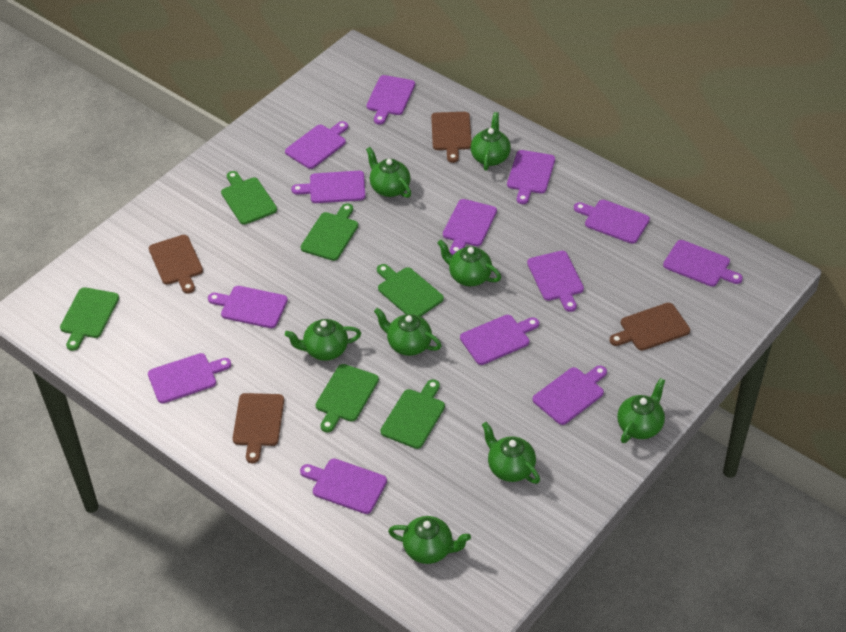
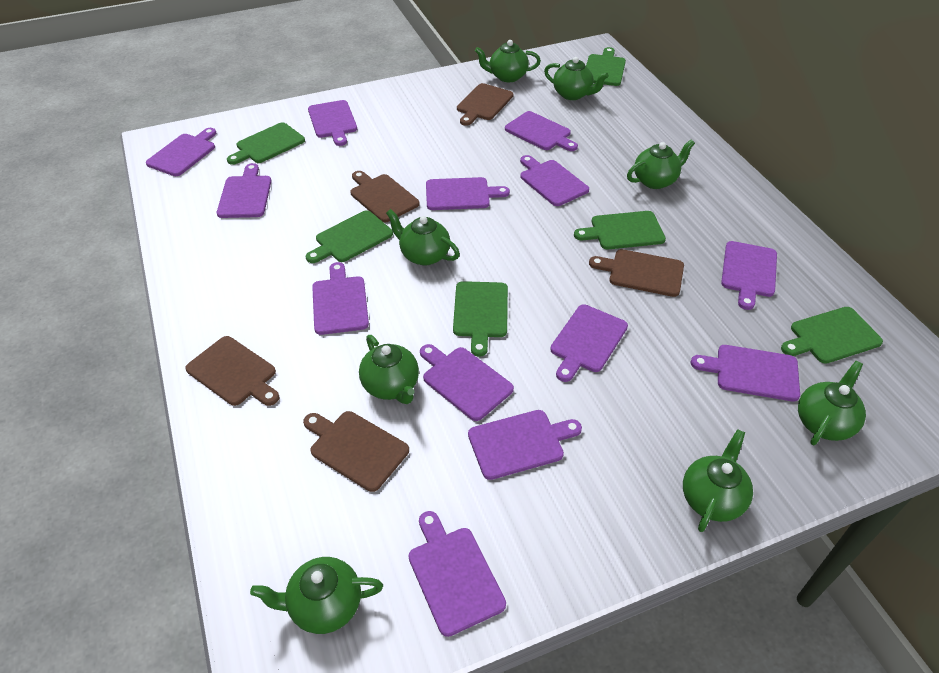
brown cutting board: 4 -> 5

